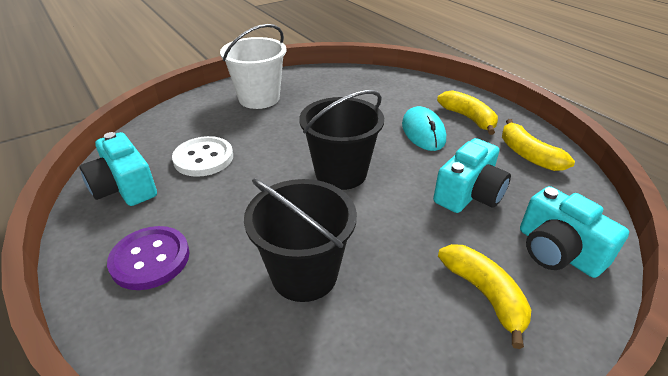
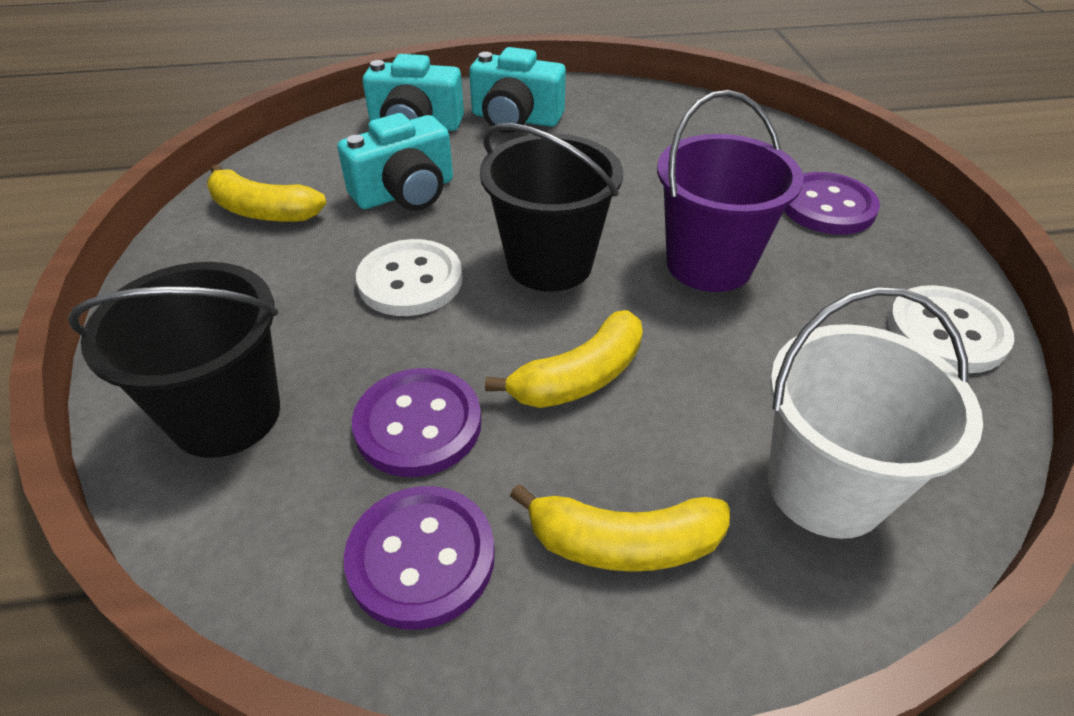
purple bucket: 0 -> 1
purple button: 1 -> 3
turquoise mouse: 1 -> 0
white button: 1 -> 2

